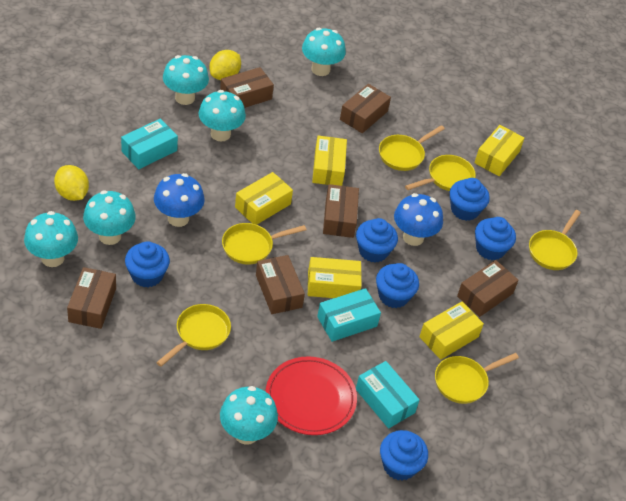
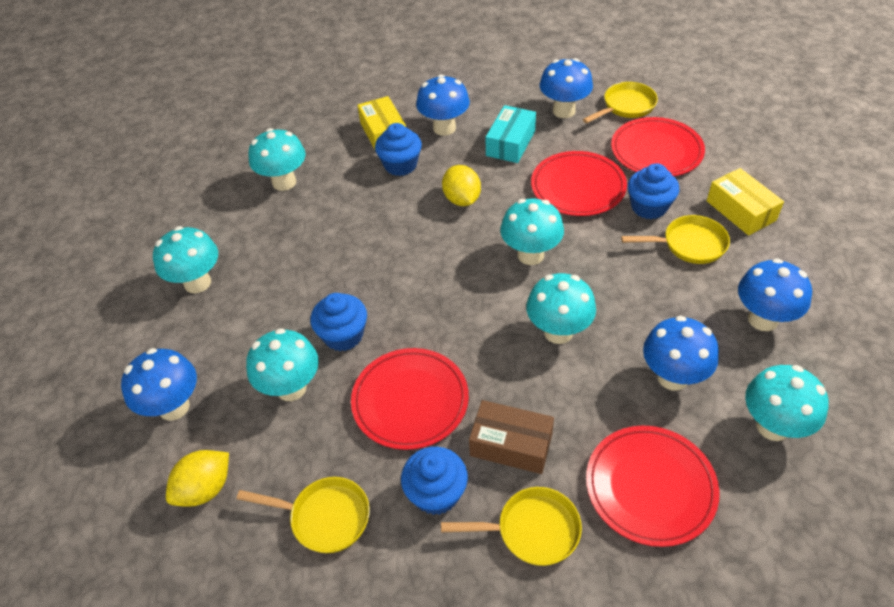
blue cupcake: 6 -> 4
blue mushroom: 2 -> 5
brown box: 6 -> 1
red plate: 1 -> 4
turquoise box: 3 -> 1
yellow box: 5 -> 2
yellow pan: 6 -> 4

